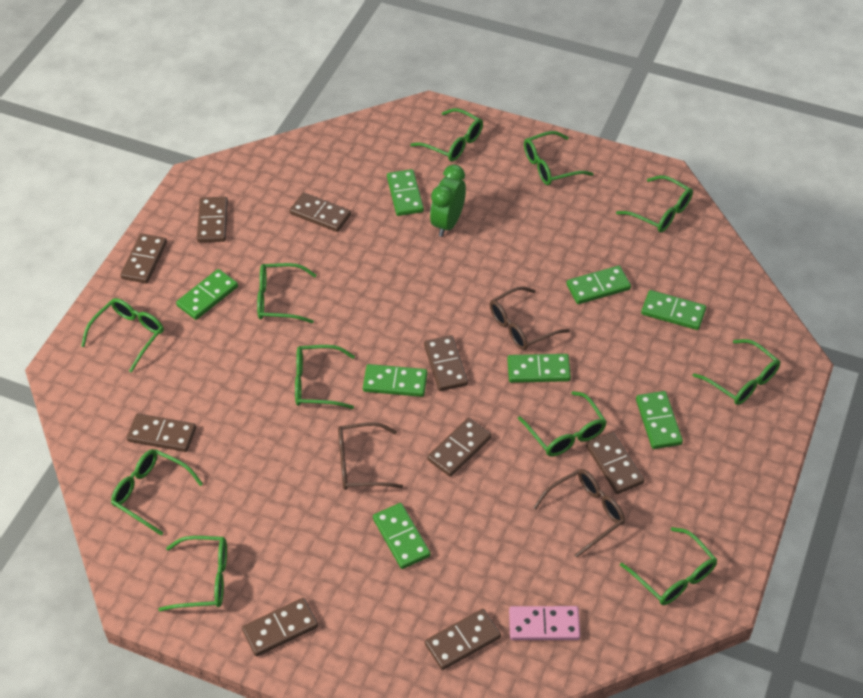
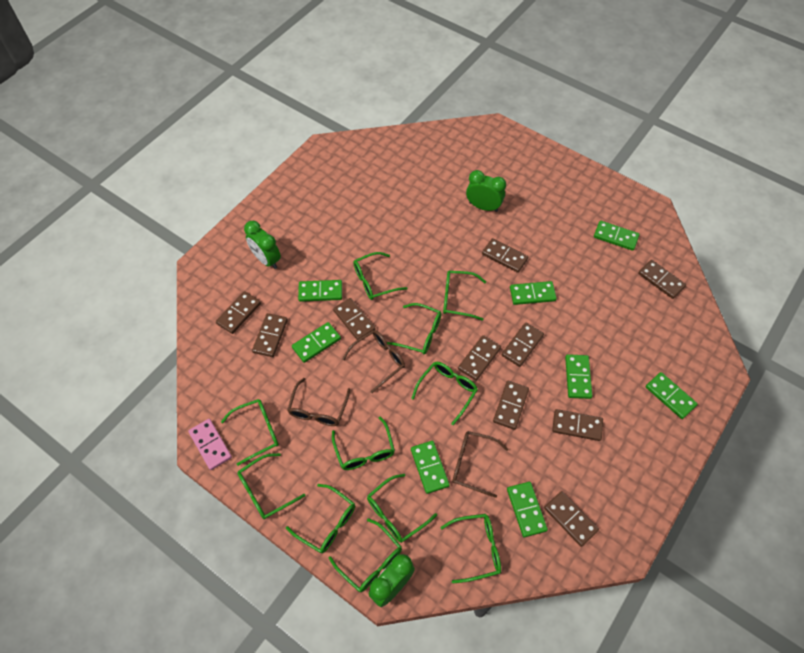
brown domino: 9 -> 10
green clock: 1 -> 3

